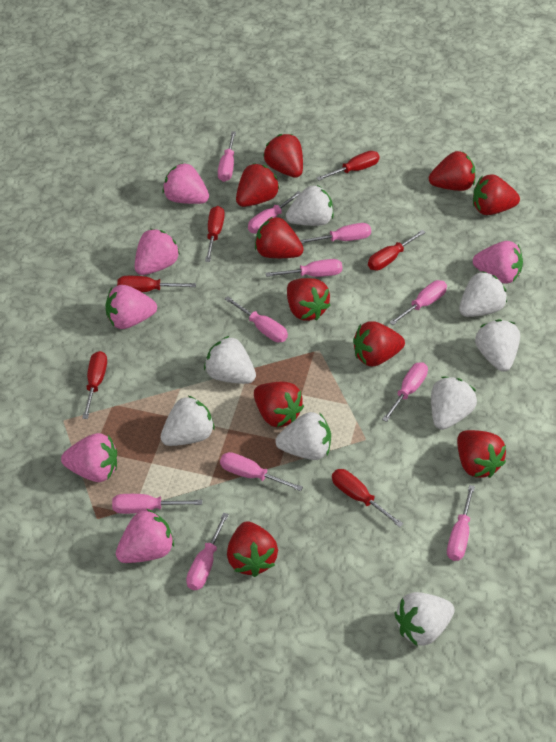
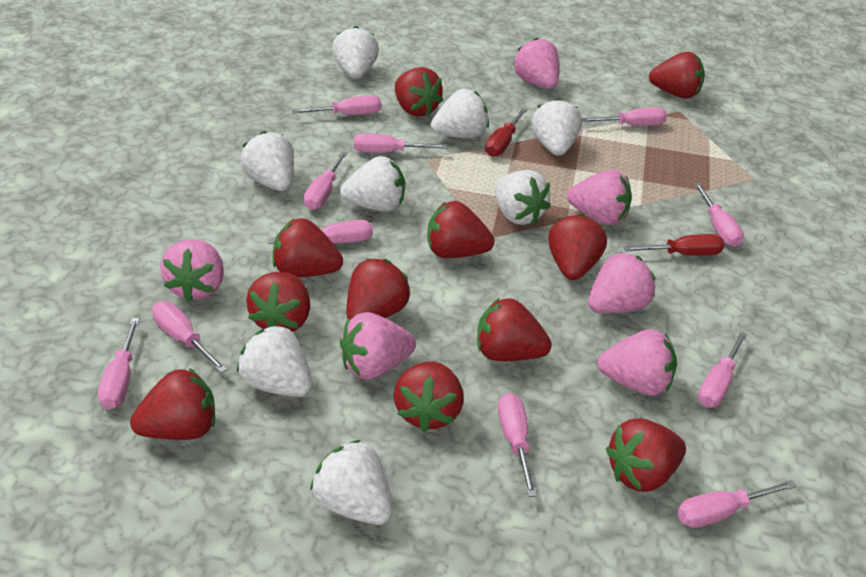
red screwdriver: 6 -> 2
red strawberry: 10 -> 11

